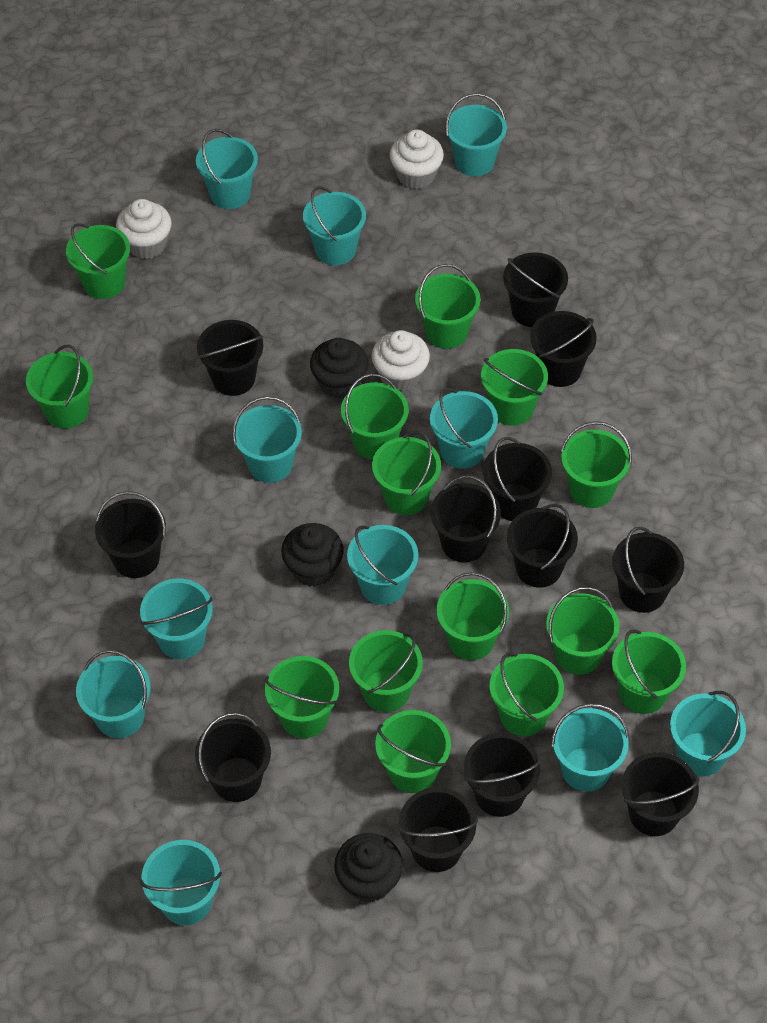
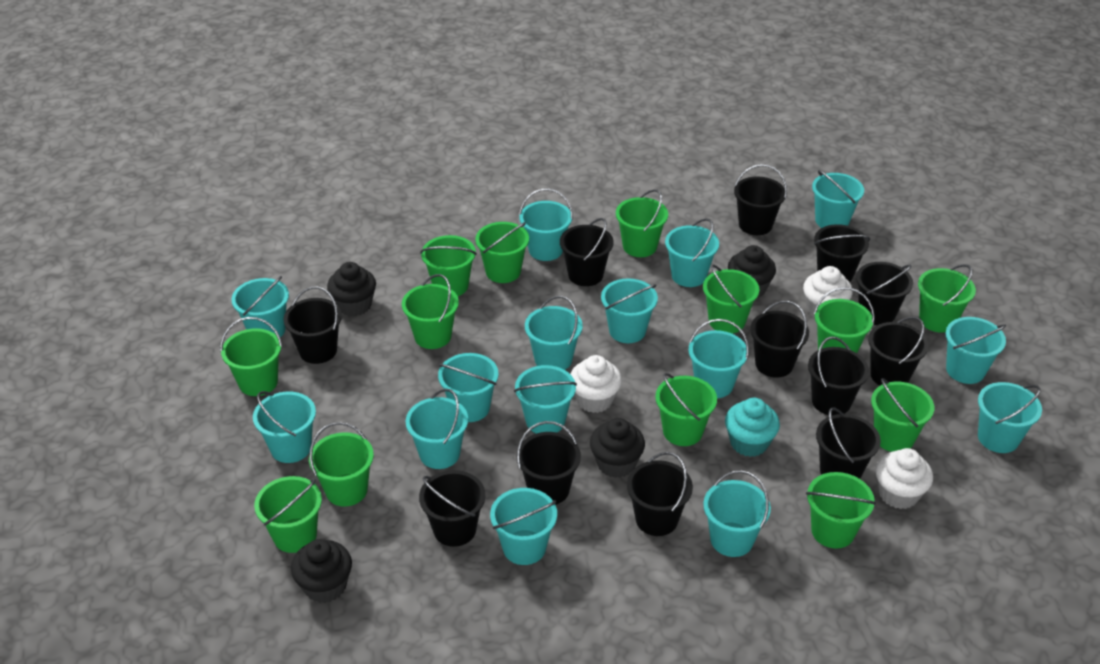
black cupcake: 3 -> 4
green bucket: 14 -> 13
turquoise bucket: 11 -> 15
turquoise cupcake: 0 -> 1

